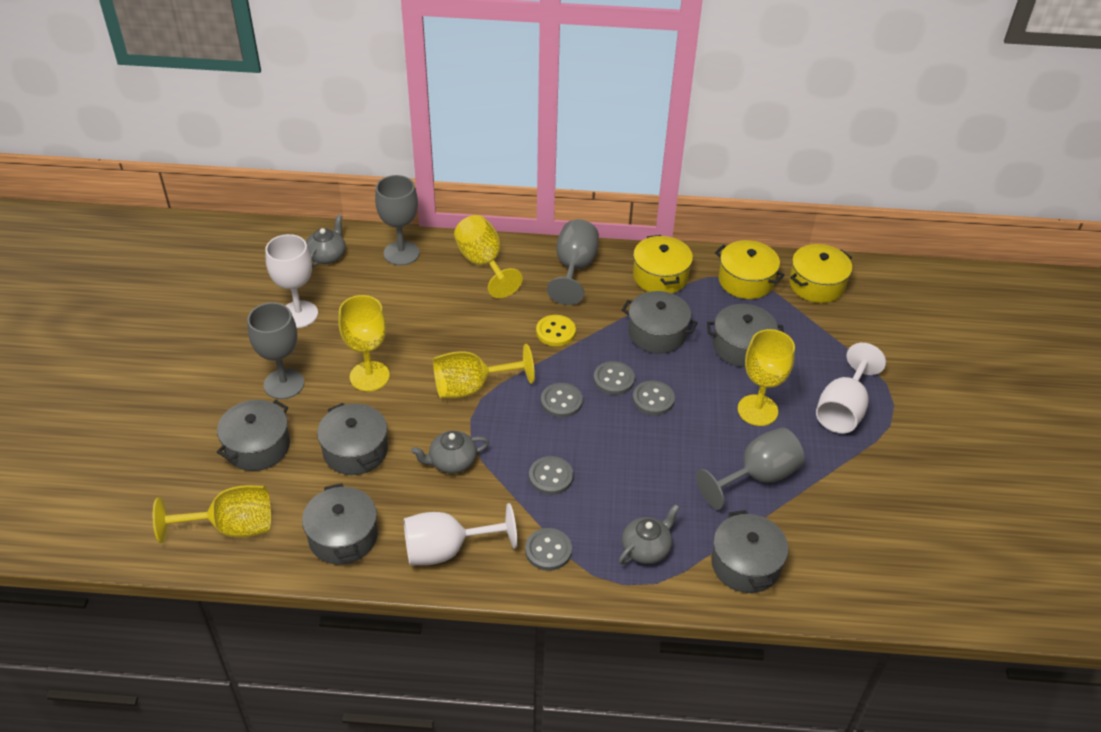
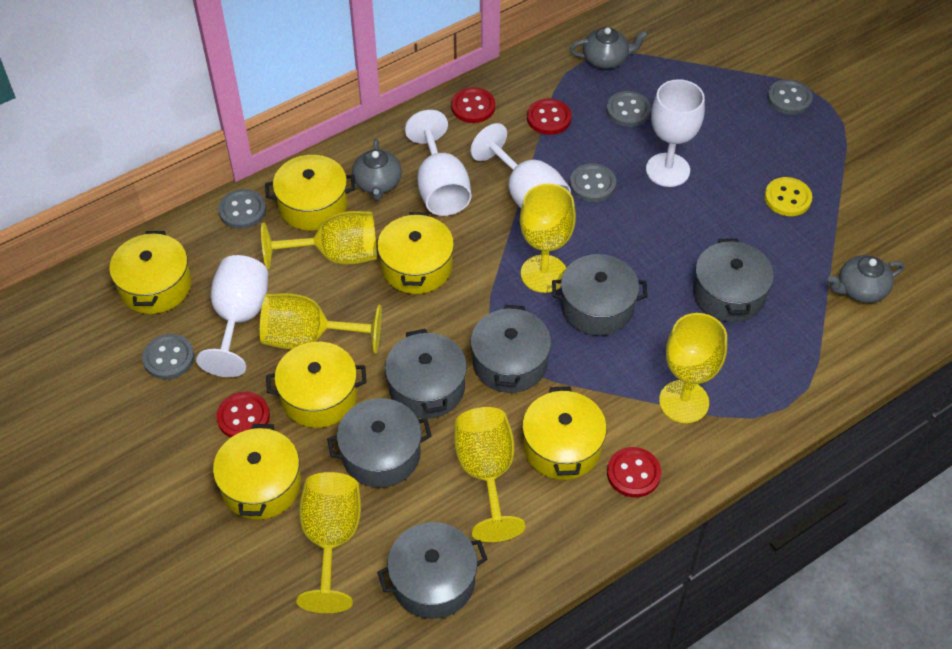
grey goblet: 4 -> 0
red button: 0 -> 4
white goblet: 3 -> 4
yellow goblet: 5 -> 6
yellow pot: 3 -> 6

